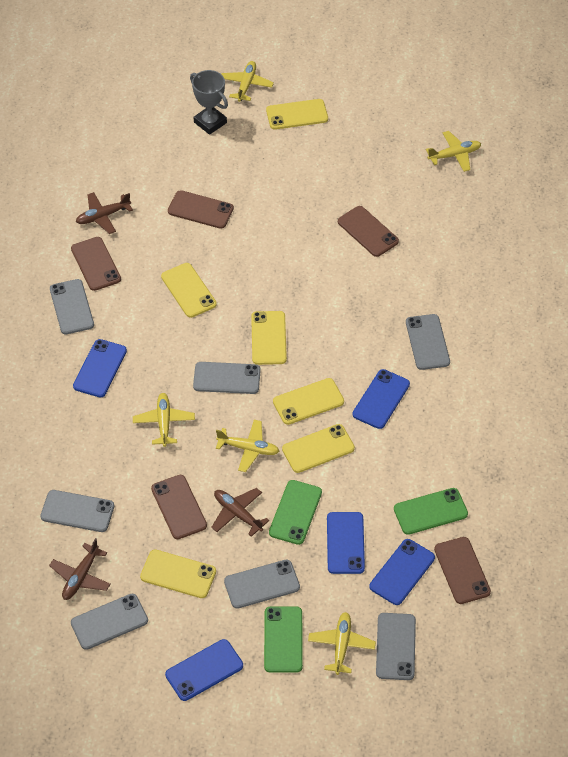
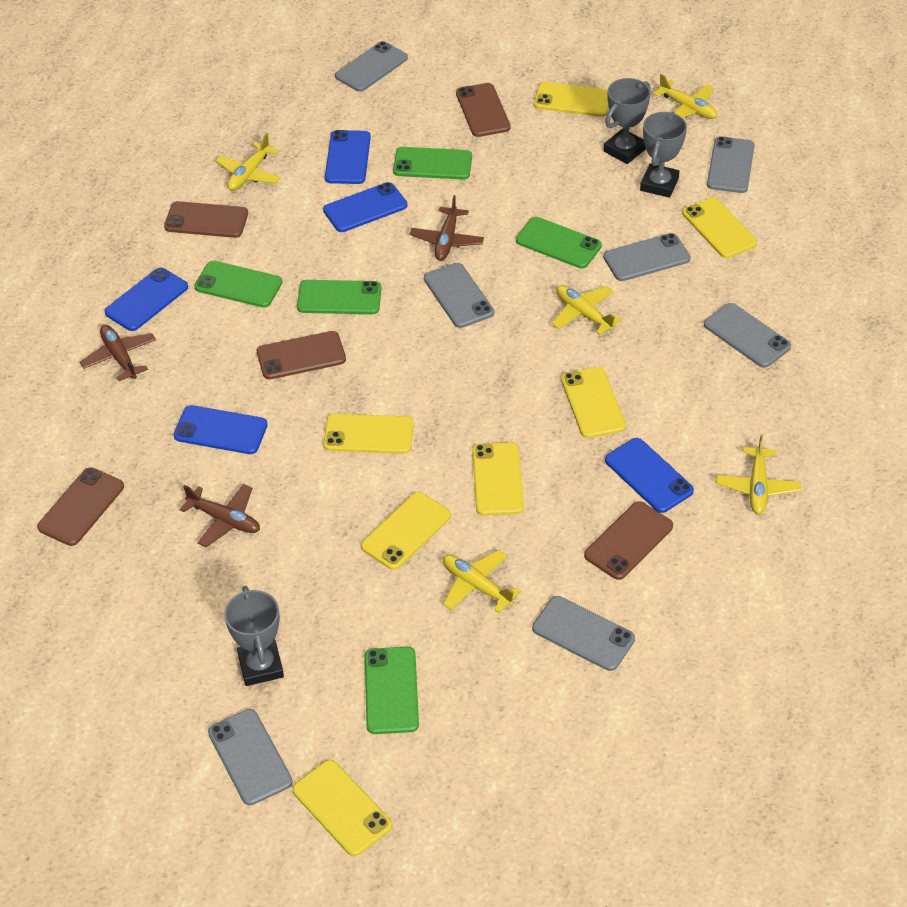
green phone: 3 -> 5
grey trophy: 1 -> 3
yellow phone: 6 -> 7

